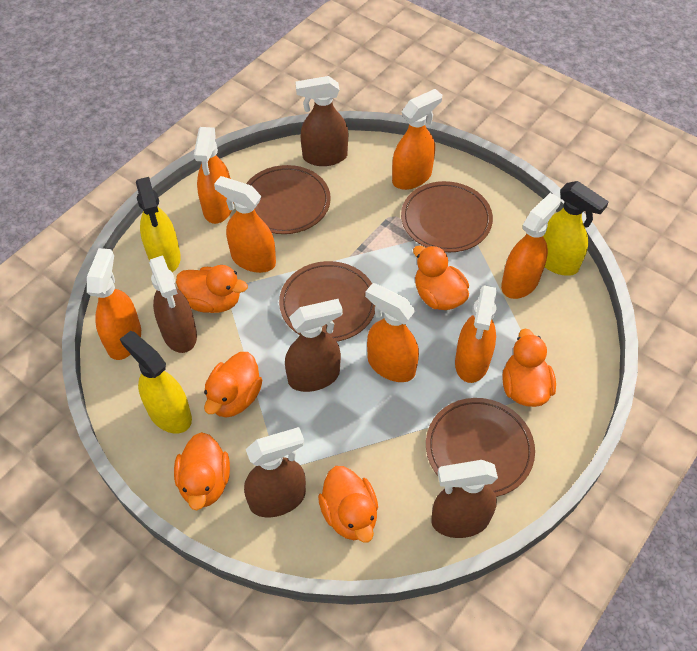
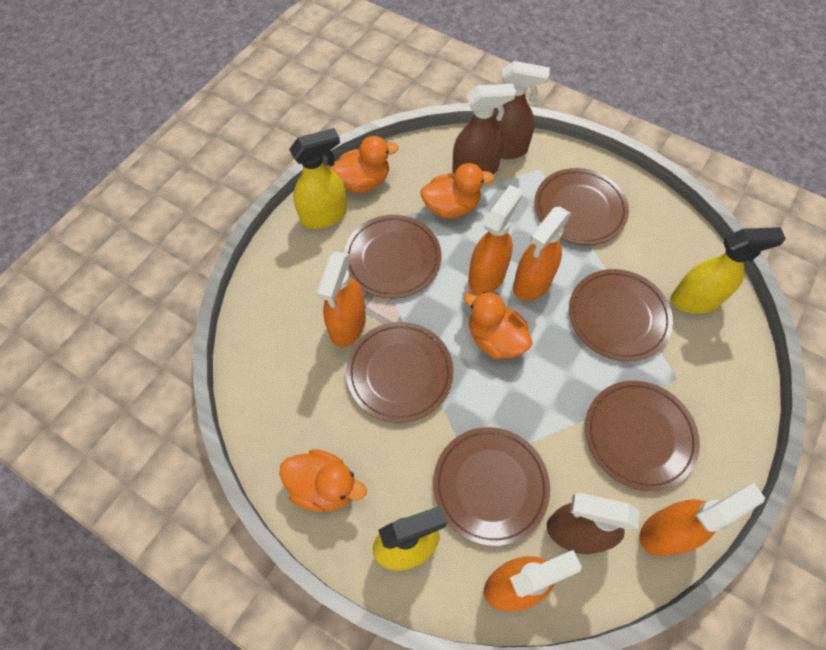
brown plate: 4 -> 6
brown spray bottle: 5 -> 3
orange duck: 6 -> 4
orange spray bottle: 7 -> 5

